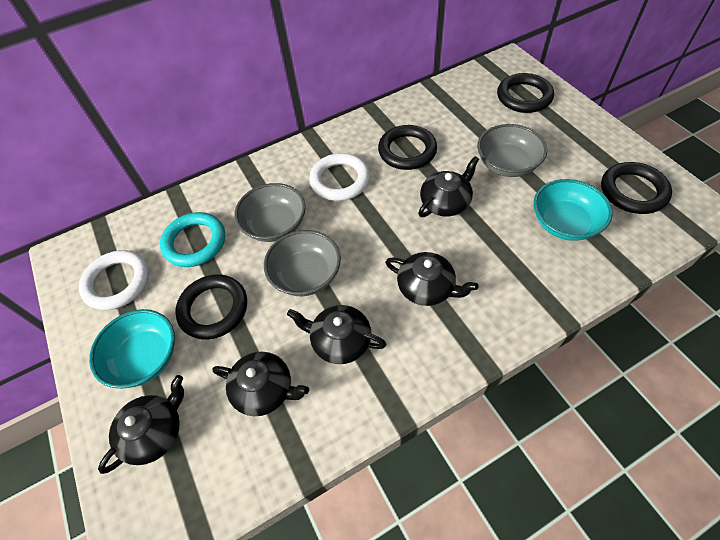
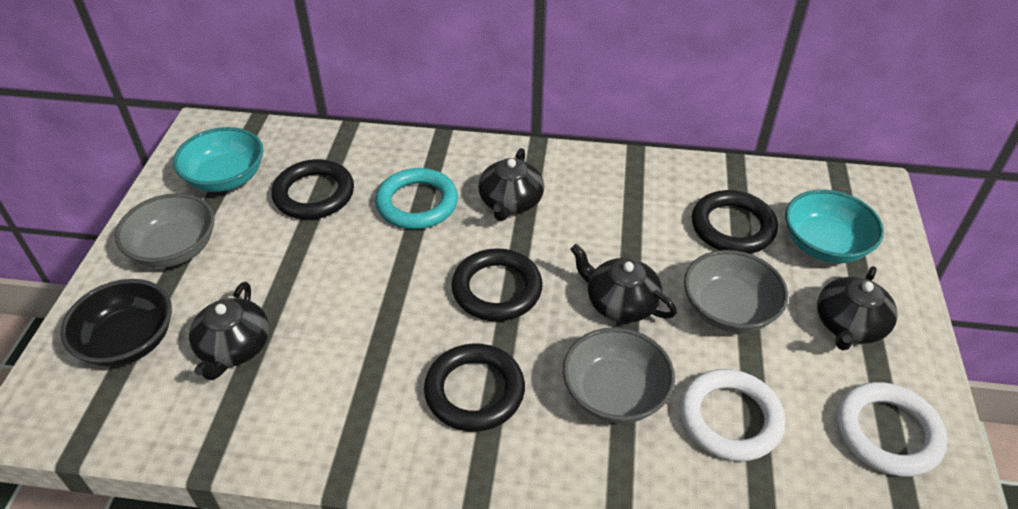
black bowl: 0 -> 1
black teapot: 5 -> 4

